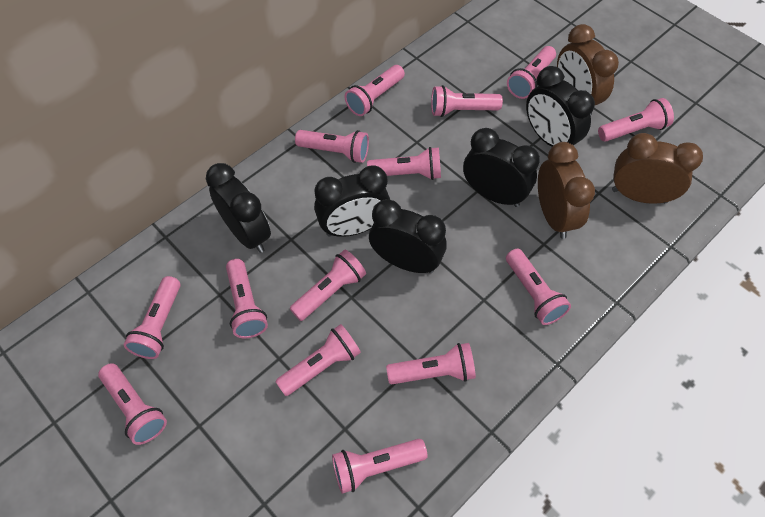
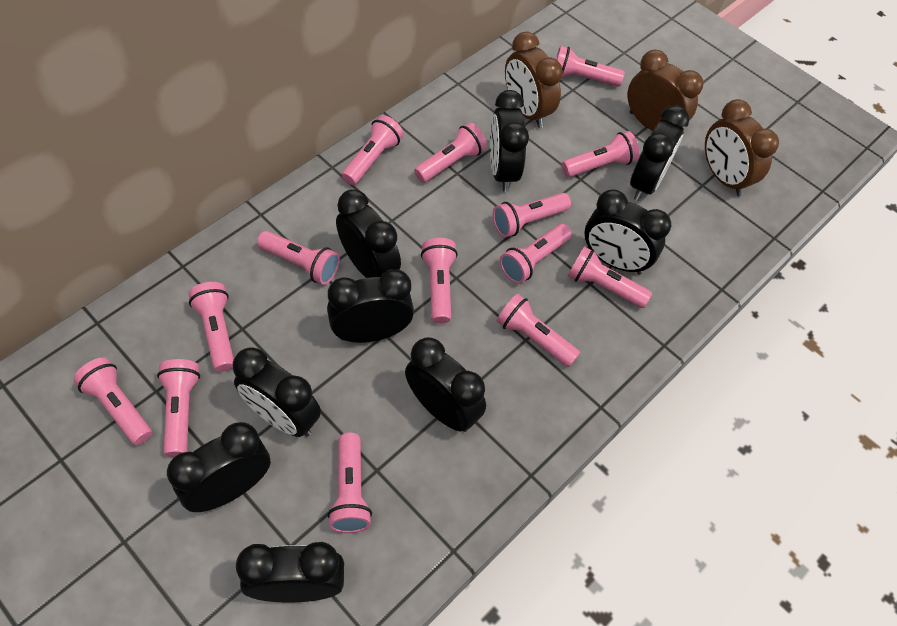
black clock: 5 -> 9

